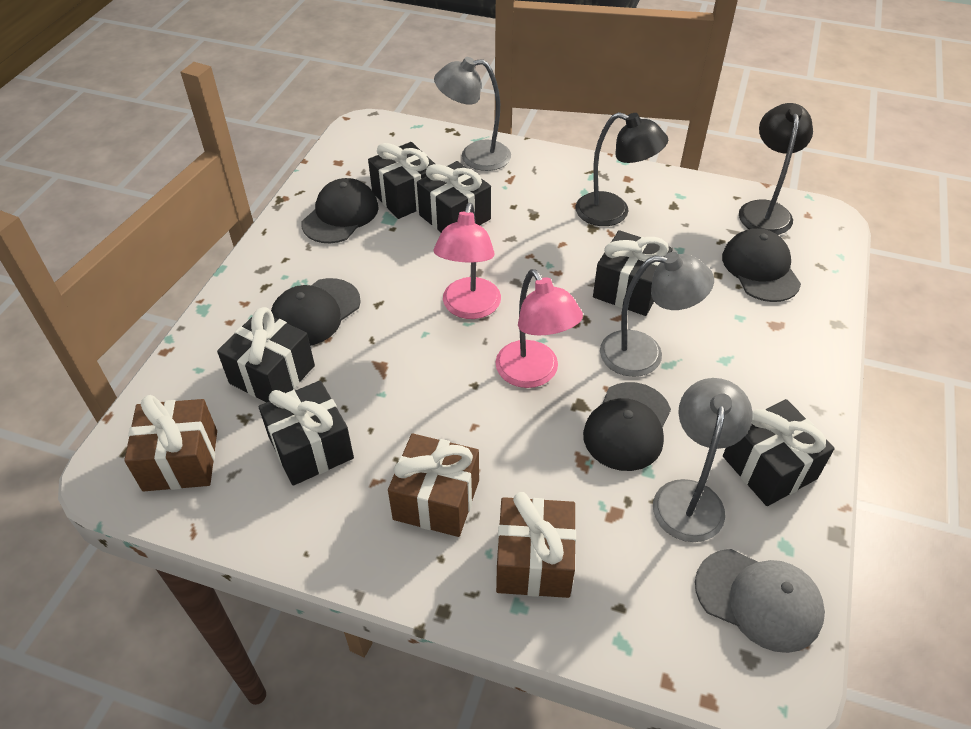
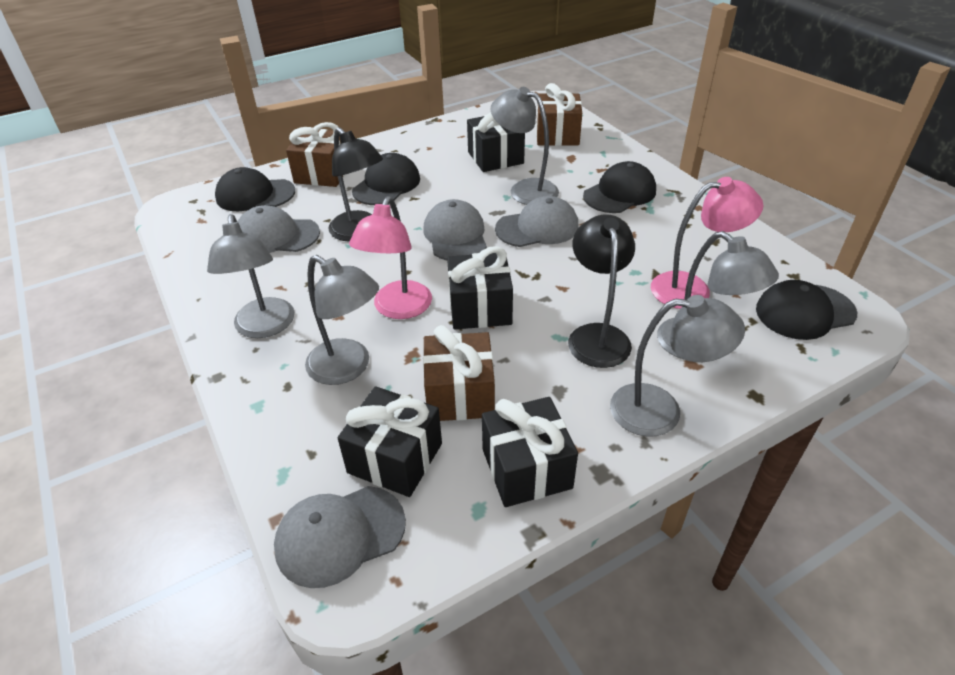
black gift: 6 -> 4
grey cap: 1 -> 4
grey lamp: 3 -> 5

